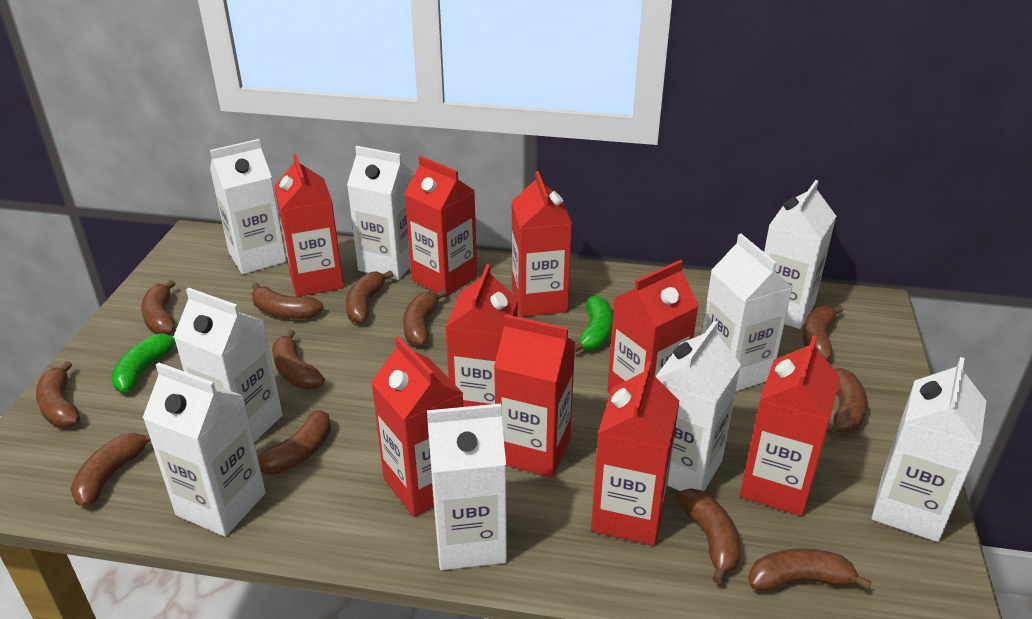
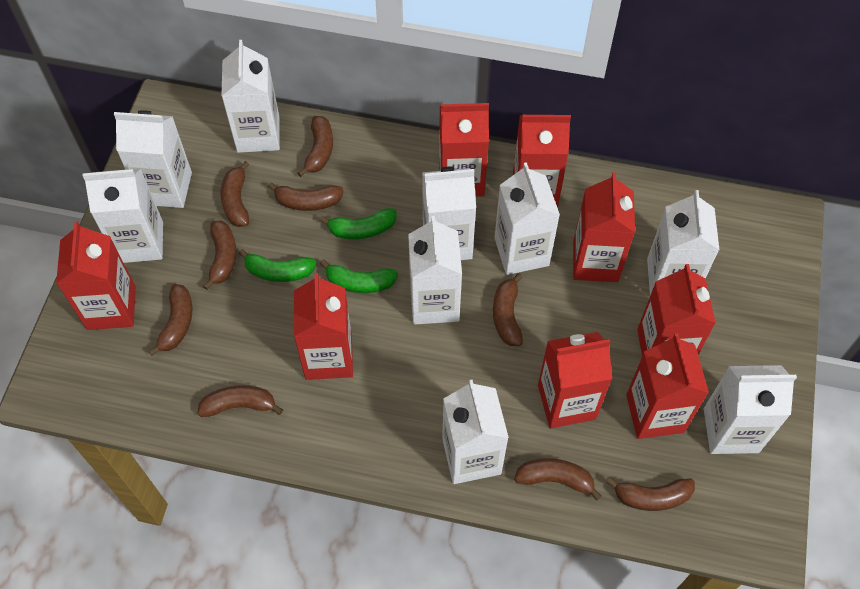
brown banana: 12 -> 9
green banana: 2 -> 3
red carton: 9 -> 8

